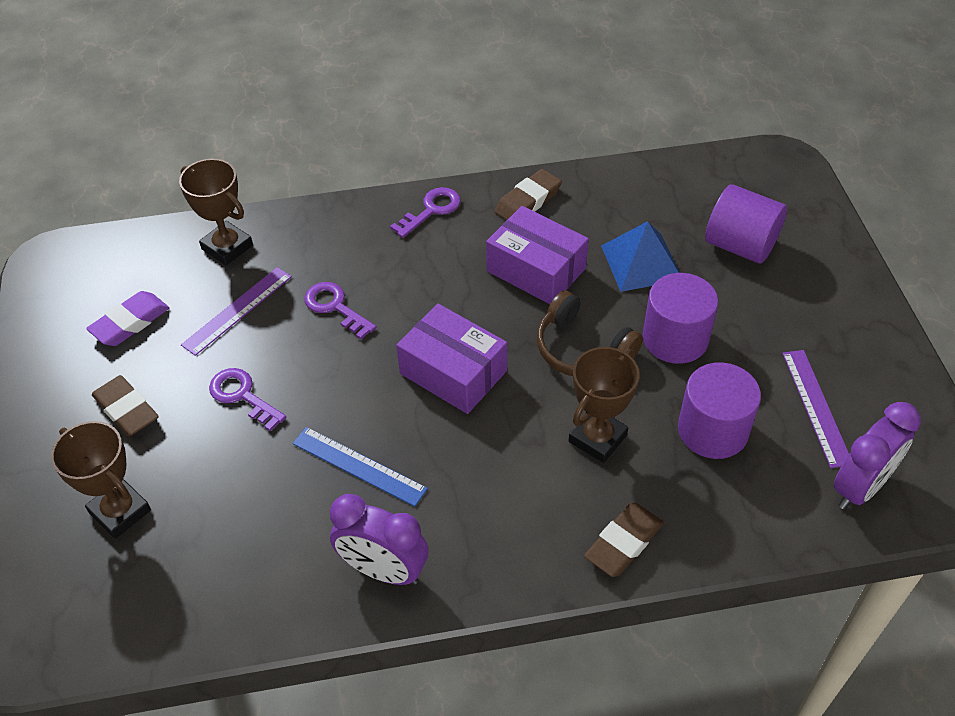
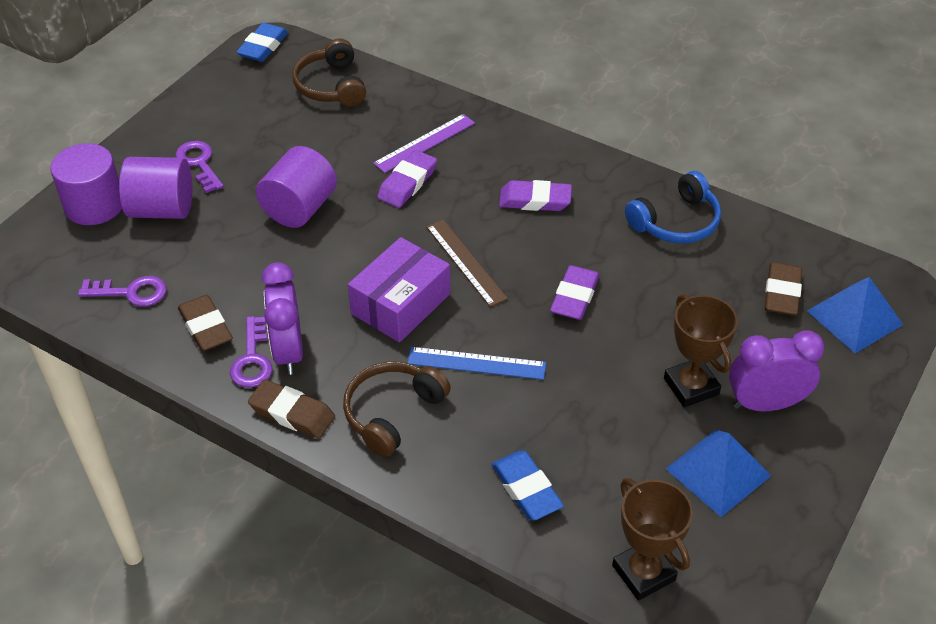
blue eraser: 0 -> 2
blue headphones: 0 -> 1
blue pyramid: 1 -> 2
brown headphones: 1 -> 2
brown ruler: 0 -> 1
brown trophy: 3 -> 2
purple box: 2 -> 1
purple eraser: 1 -> 3
purple ruler: 2 -> 1

